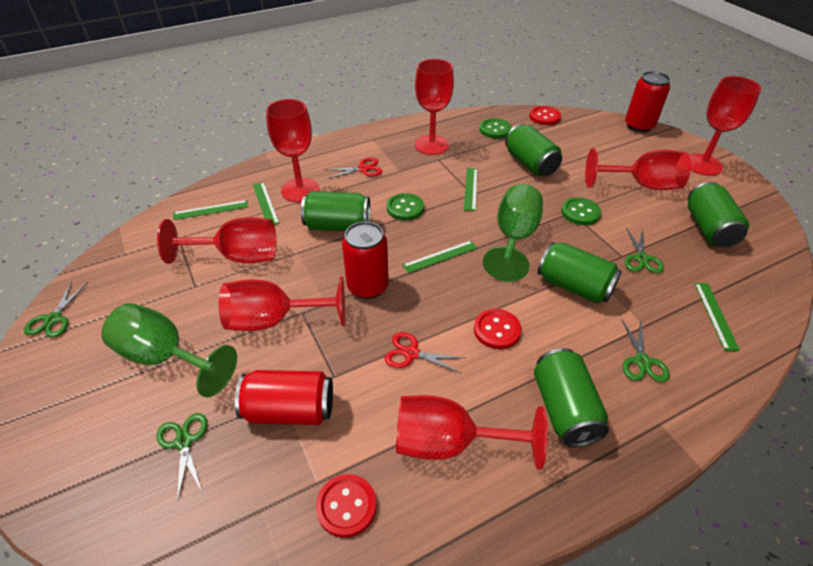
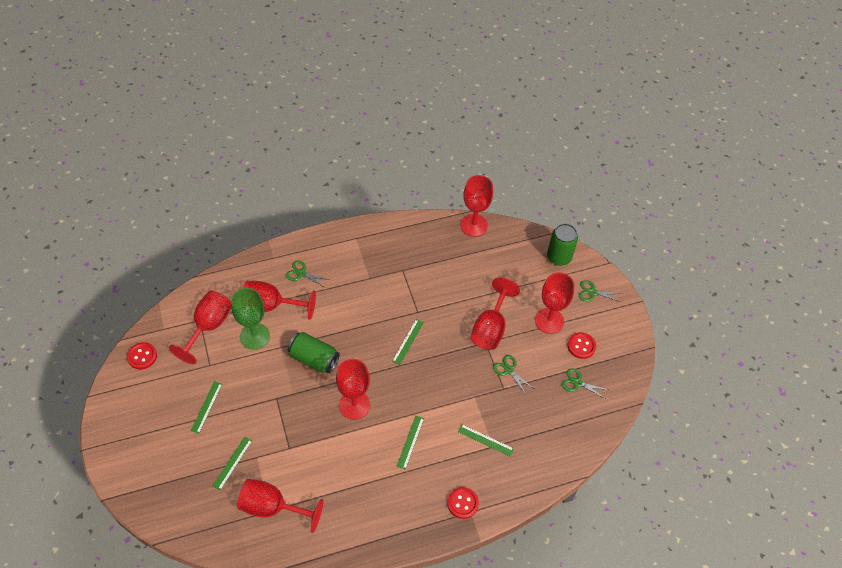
green button: 3 -> 0
green can: 5 -> 2
green goblet: 2 -> 1
red can: 3 -> 0
red scissors: 2 -> 0

